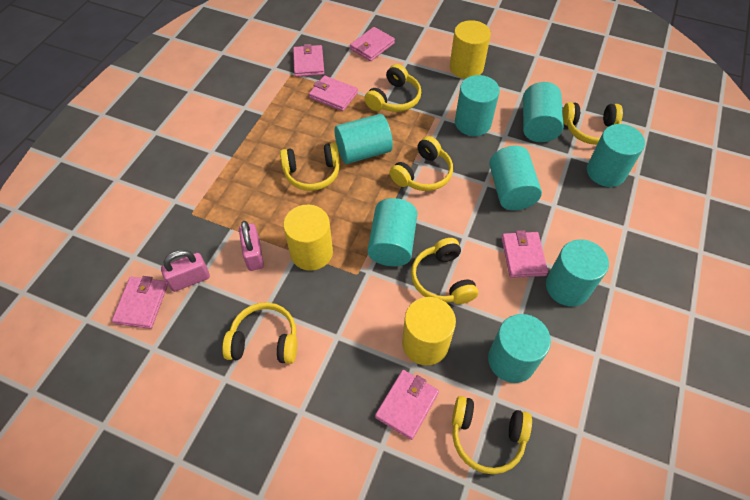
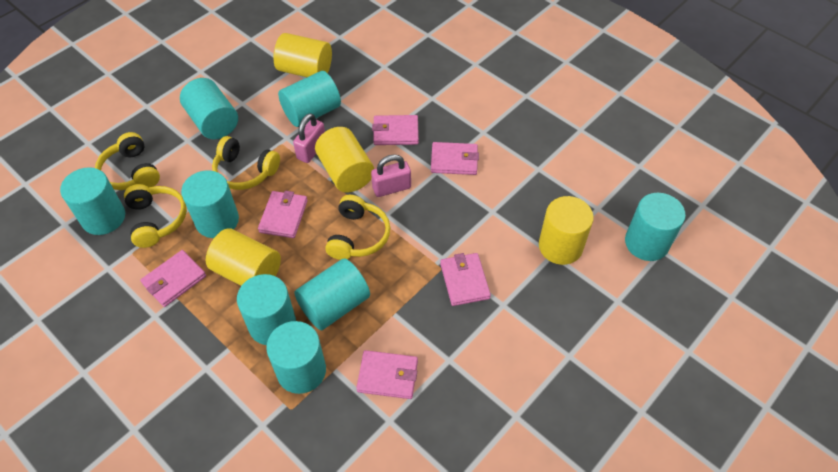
yellow cylinder: 3 -> 4
yellow headphones: 7 -> 4

